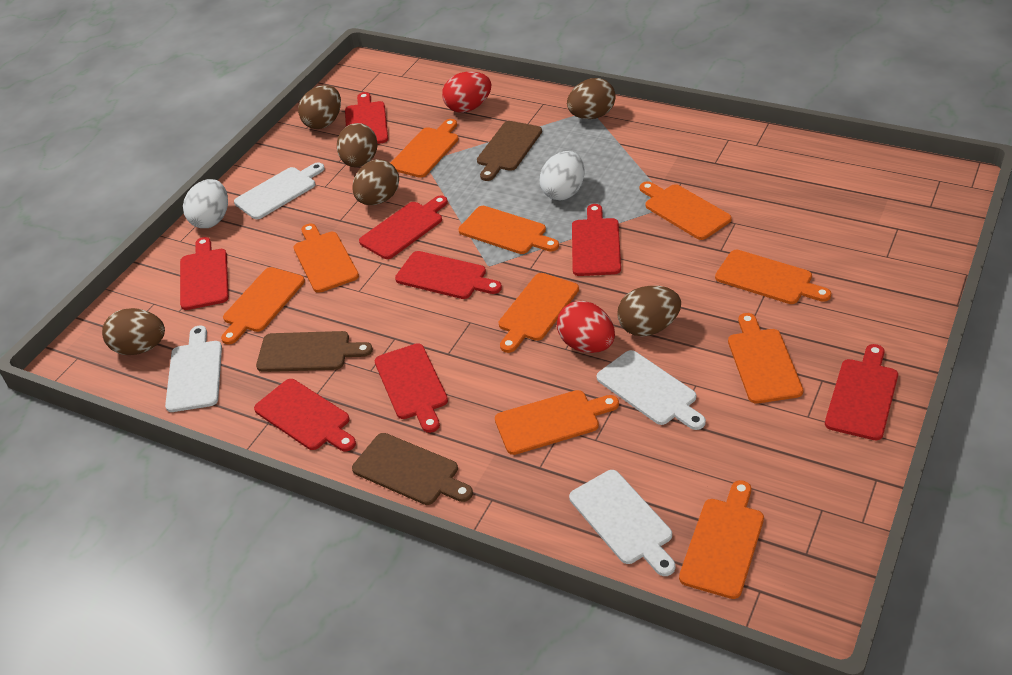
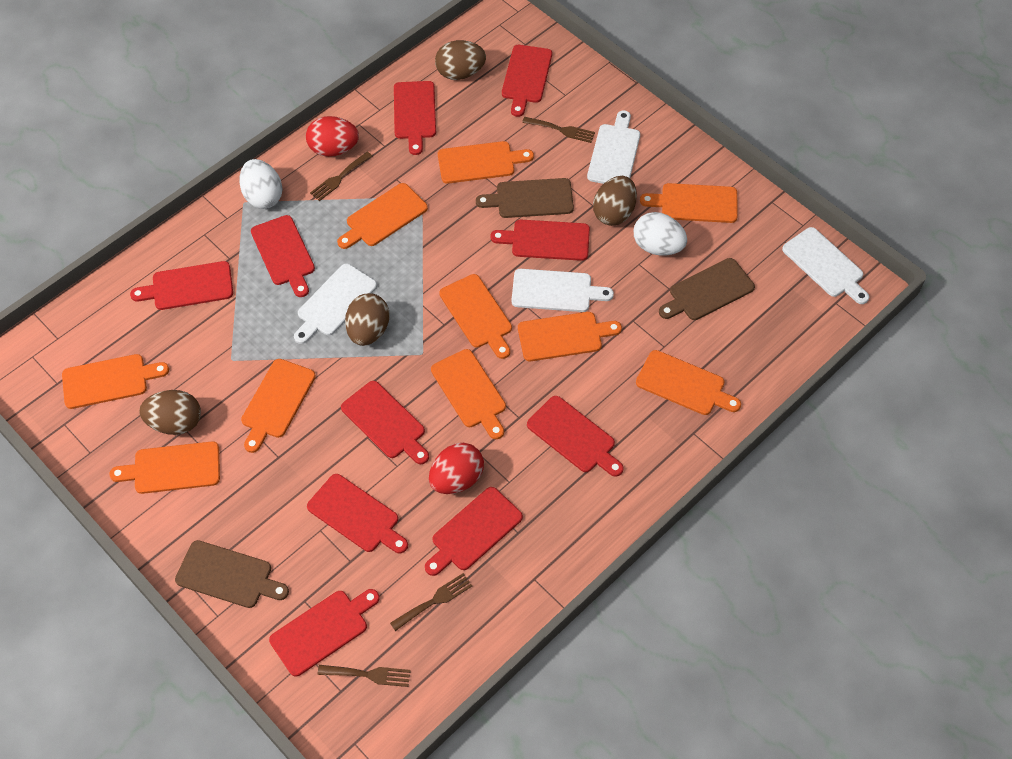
brown egg: 6 -> 4
brown fork: 0 -> 4
red cutting board: 8 -> 10

